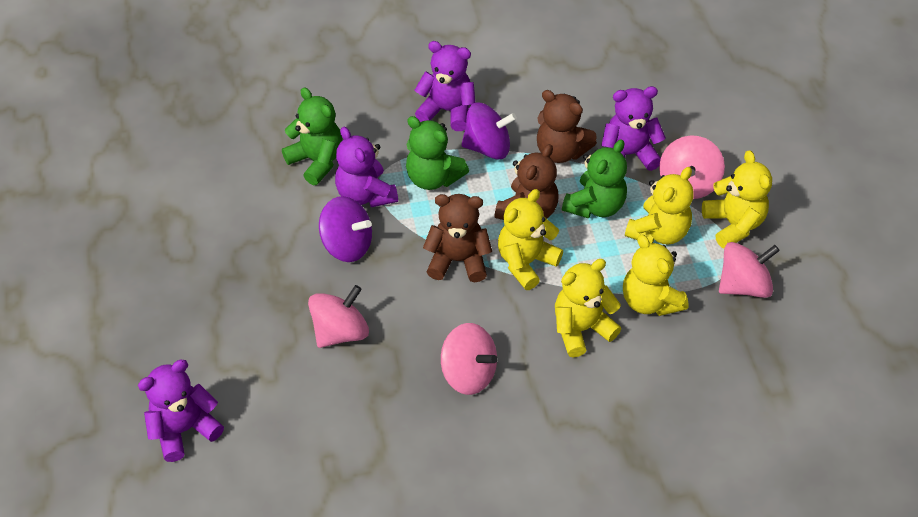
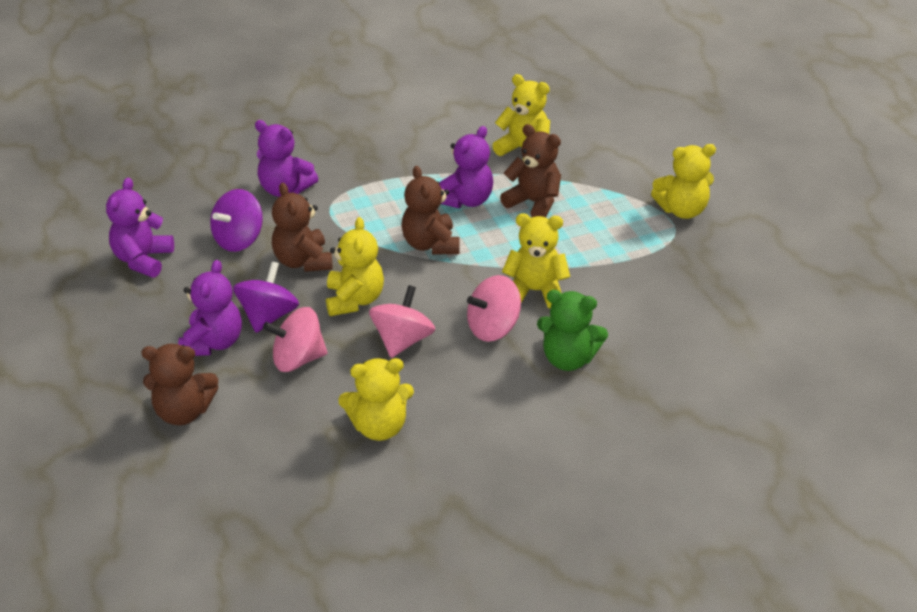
brown teddy bear: 3 -> 4
green teddy bear: 3 -> 1
pink spinning top: 4 -> 3

